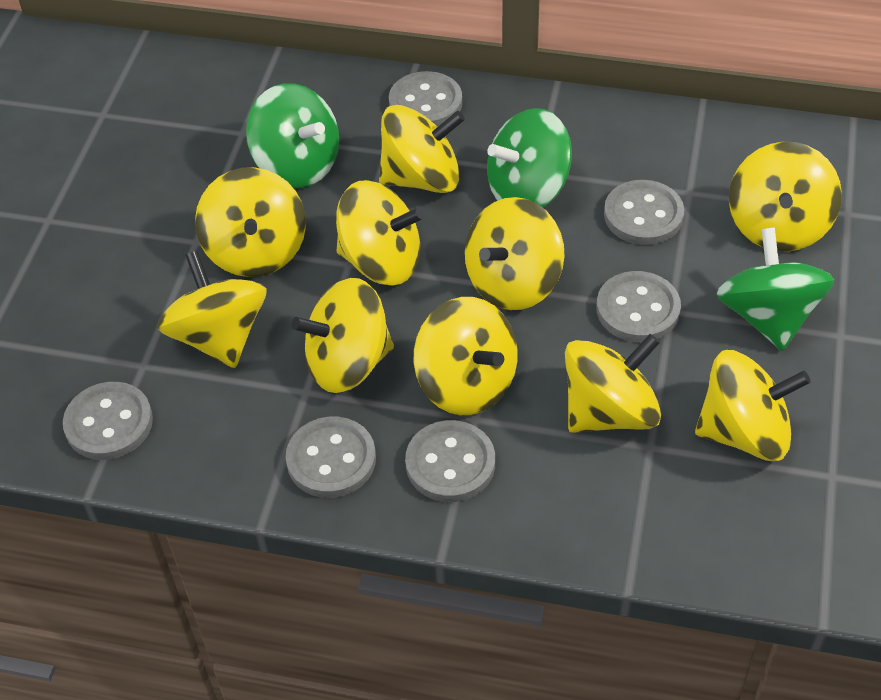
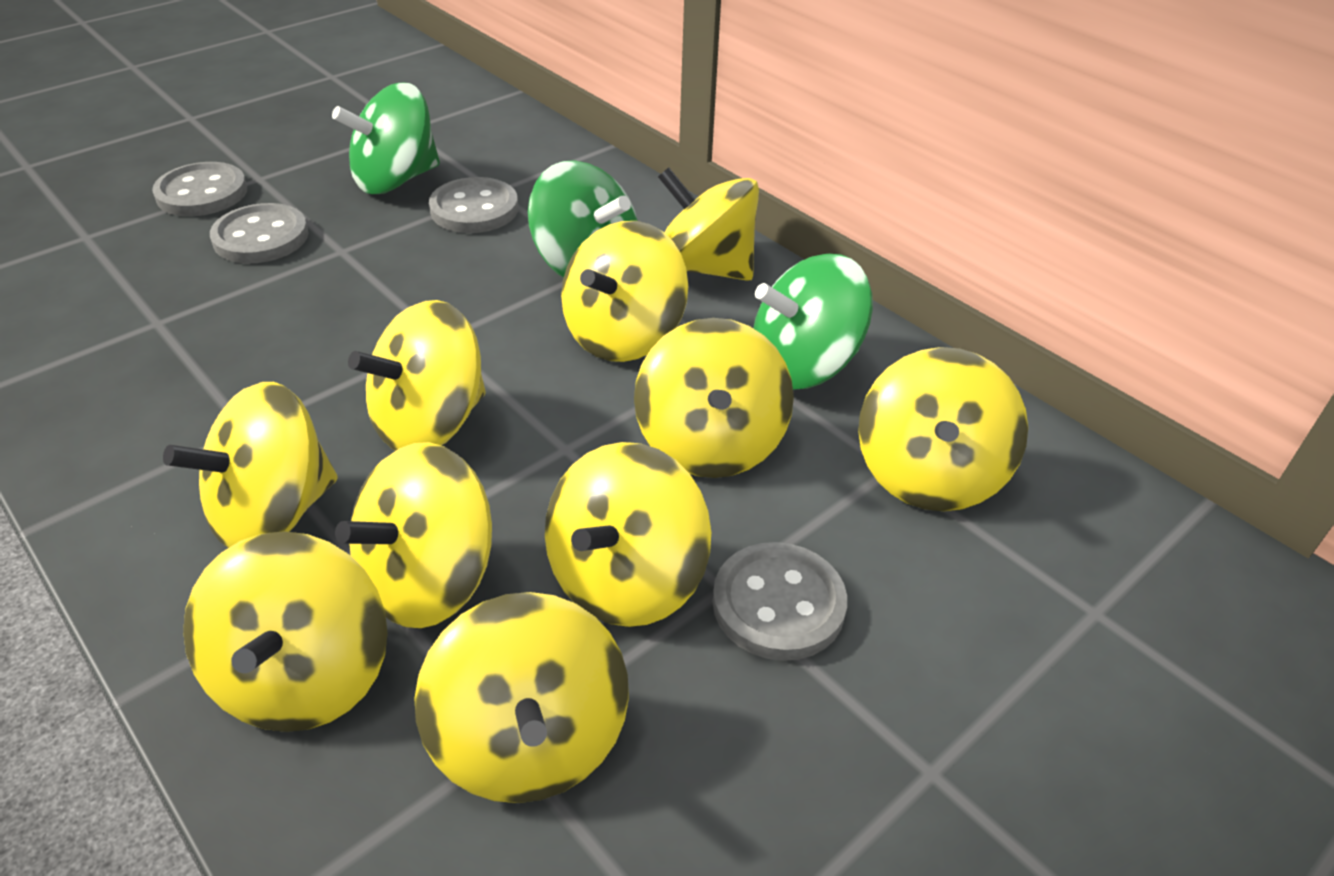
grey button: 6 -> 4

